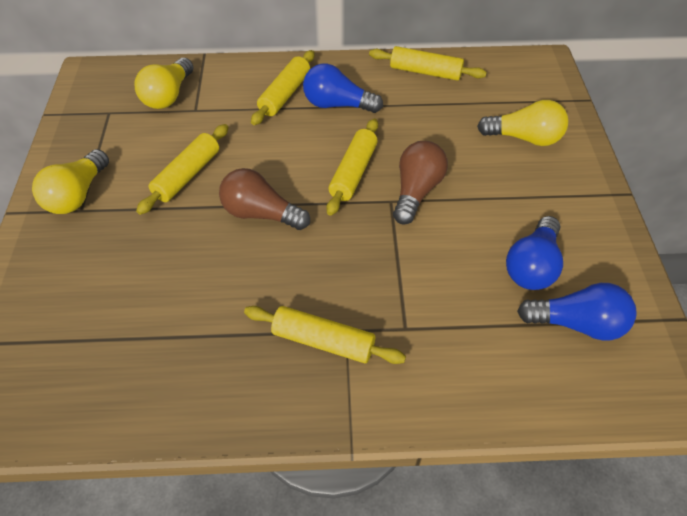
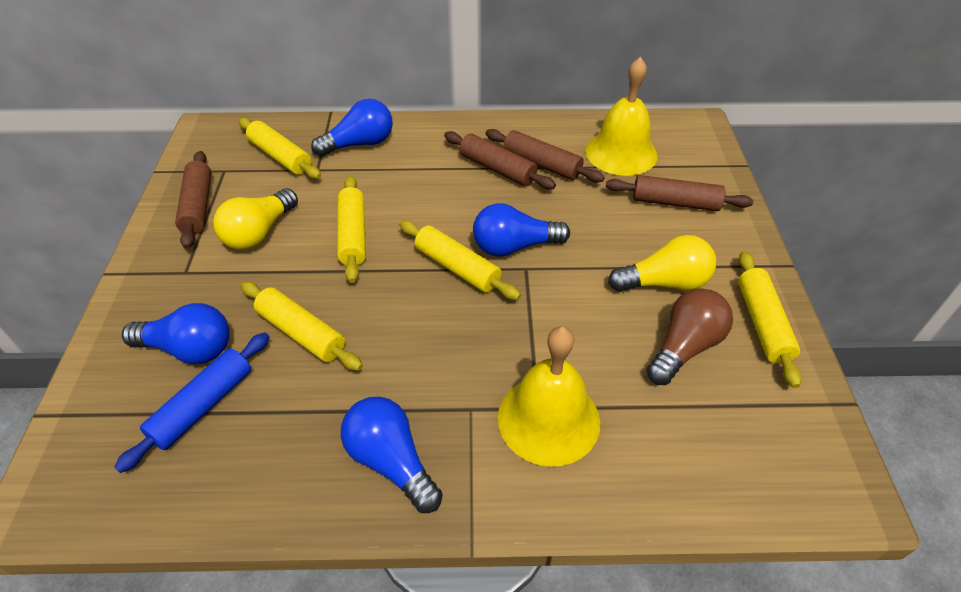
blue light bulb: 3 -> 4
blue rolling pin: 0 -> 1
brown light bulb: 2 -> 1
brown rolling pin: 0 -> 4
yellow bell: 0 -> 2
yellow light bulb: 3 -> 2

